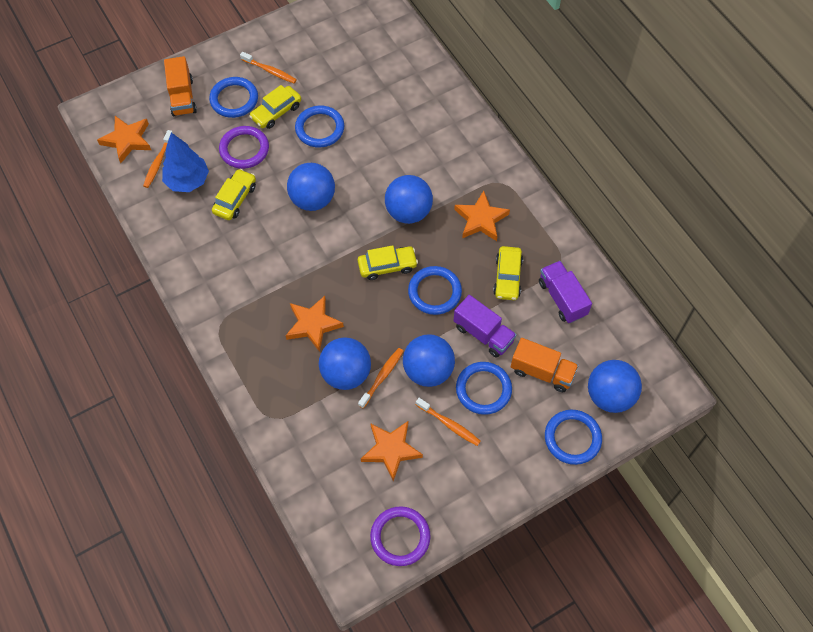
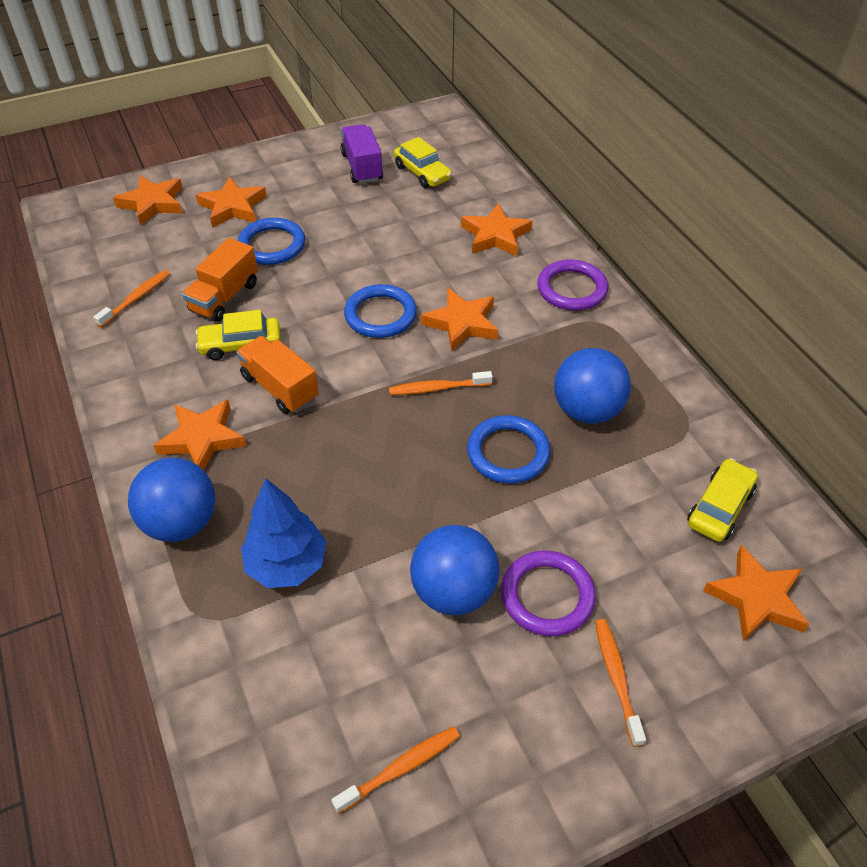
blue ball: 5 -> 3
blue ring: 5 -> 3
orange star: 4 -> 6
purple truck: 2 -> 1
yellow car: 4 -> 3

